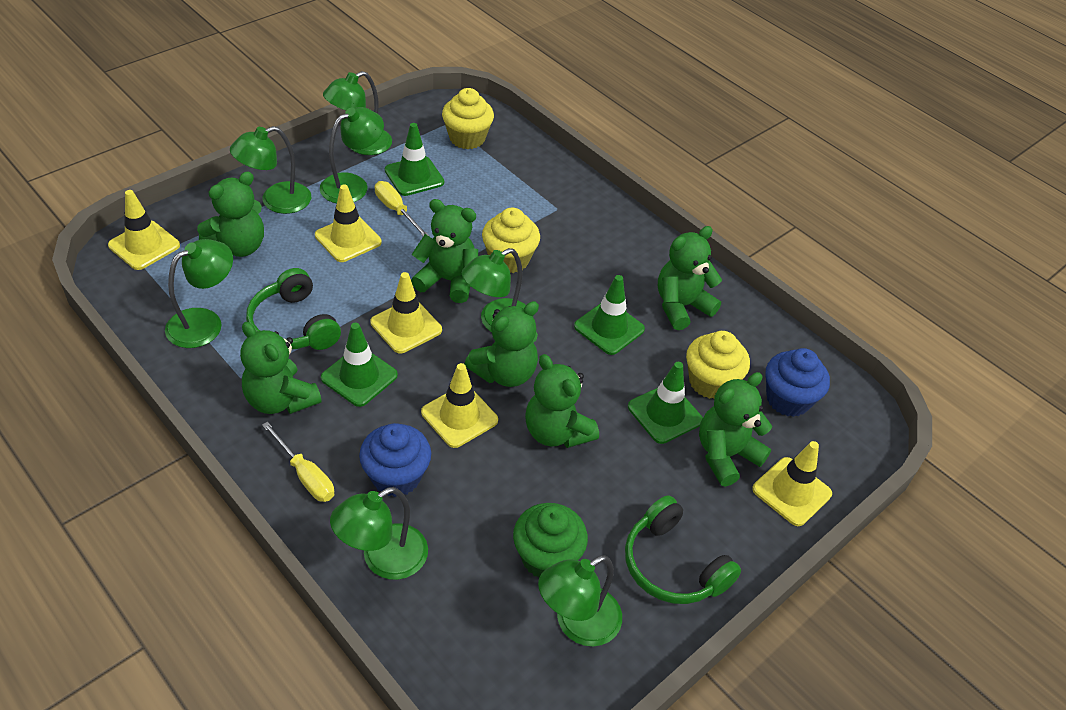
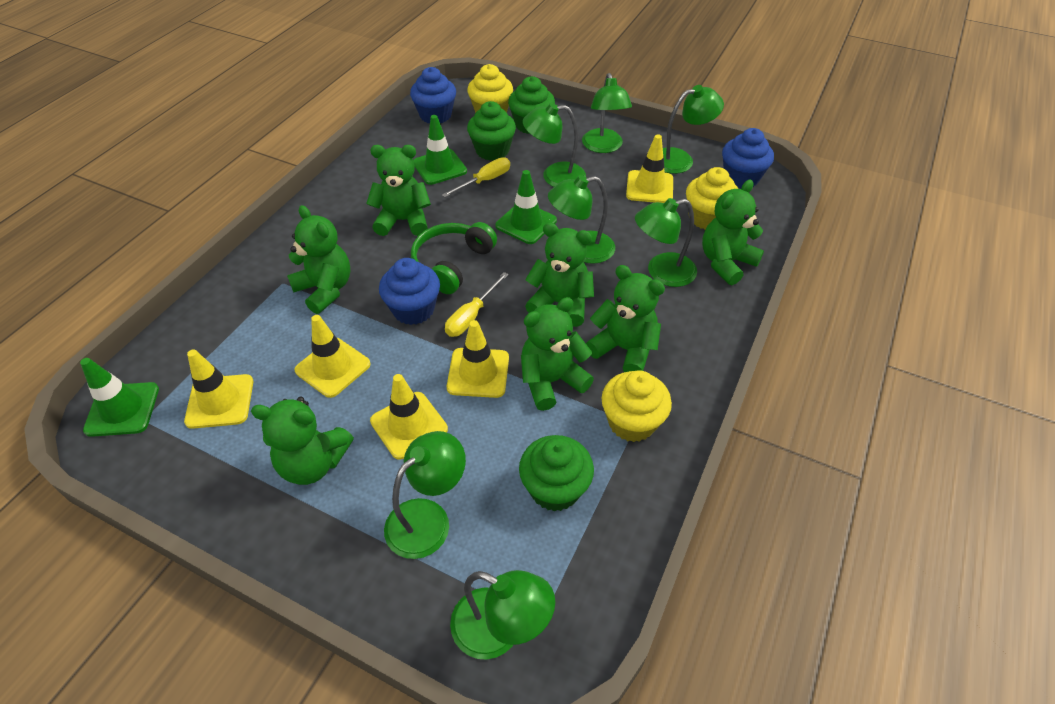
blue cupcake: 2 -> 3
green cupcake: 1 -> 3
green headphones: 2 -> 1
green traffic cone: 4 -> 3

